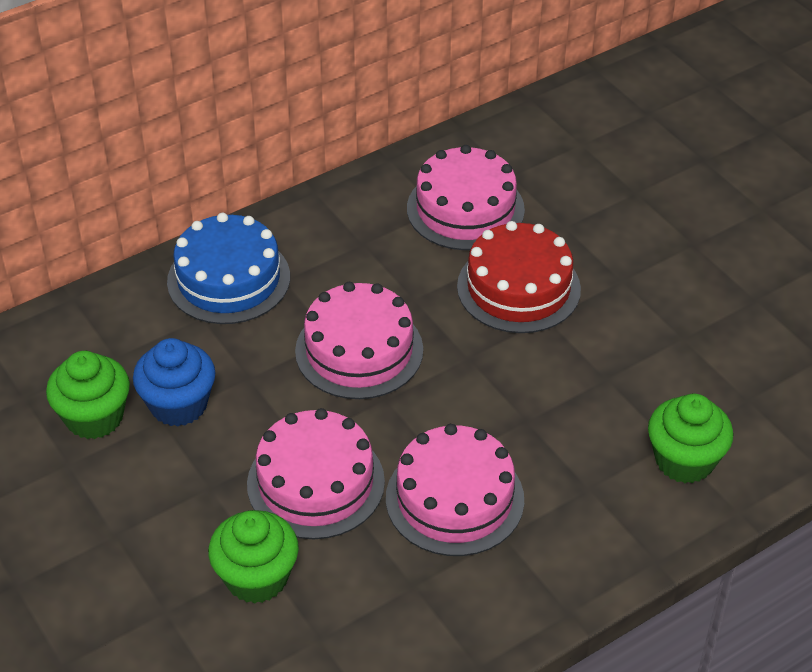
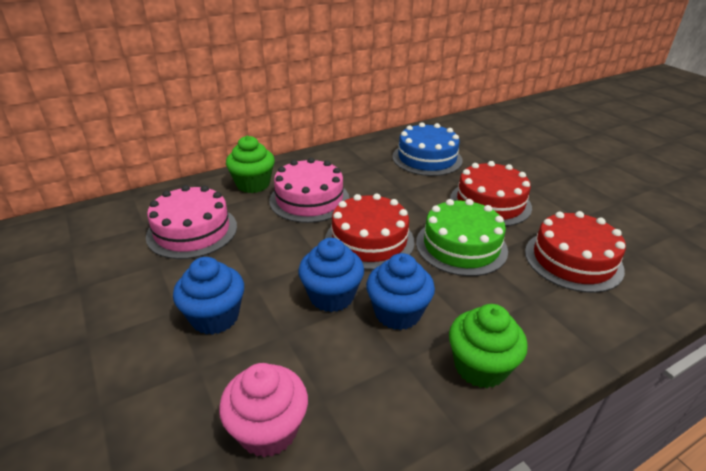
blue cupcake: 1 -> 3
green cake: 0 -> 1
green cupcake: 3 -> 2
pink cake: 4 -> 2
pink cupcake: 0 -> 1
red cake: 1 -> 3

